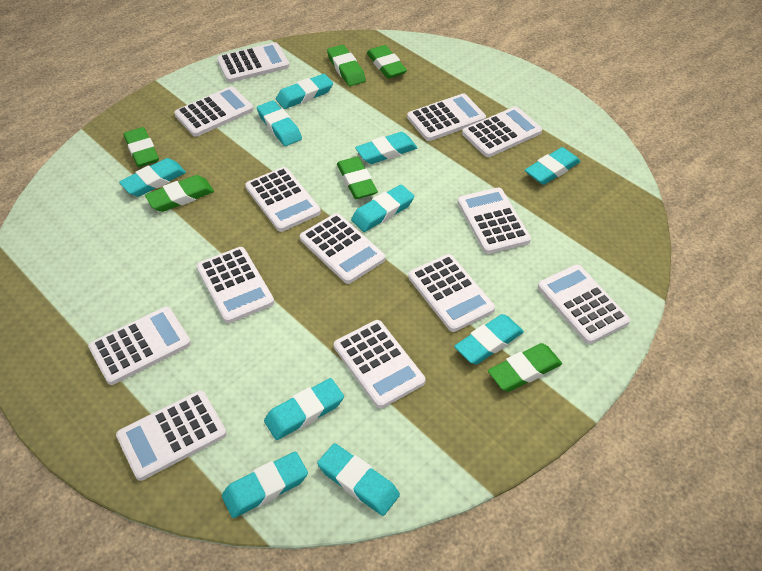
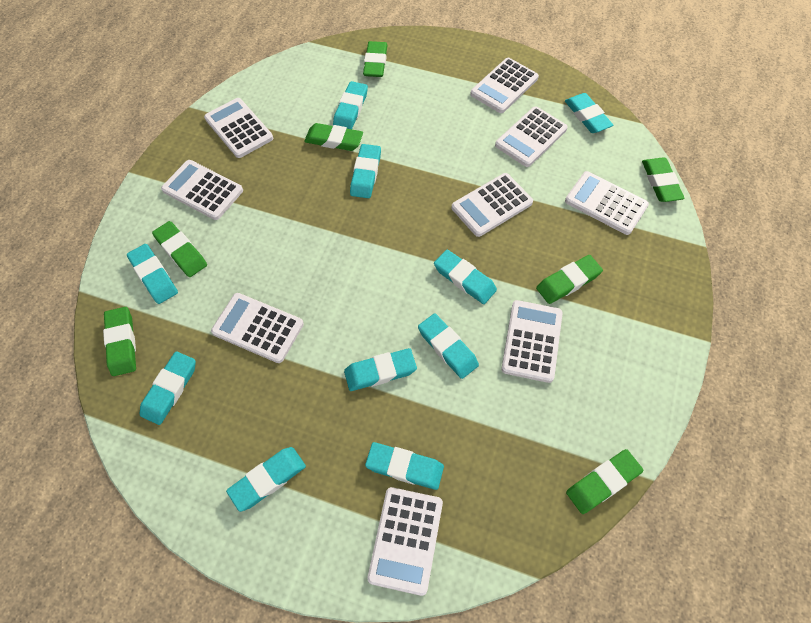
green eraser: 6 -> 7
white calculator: 13 -> 9

